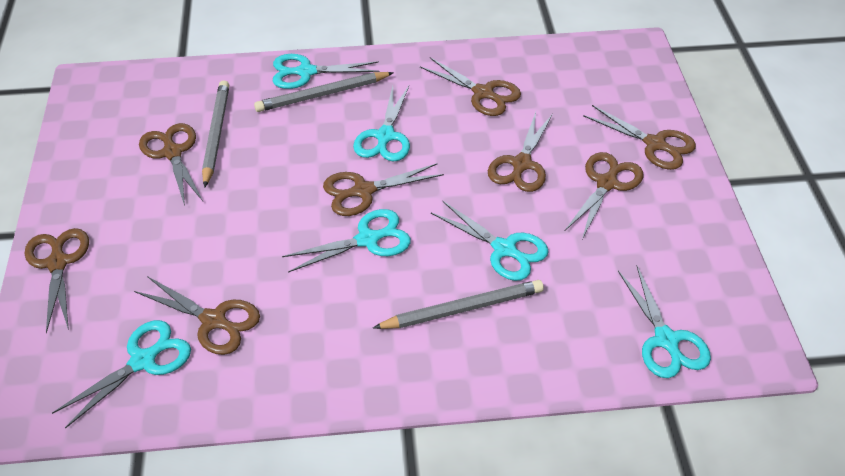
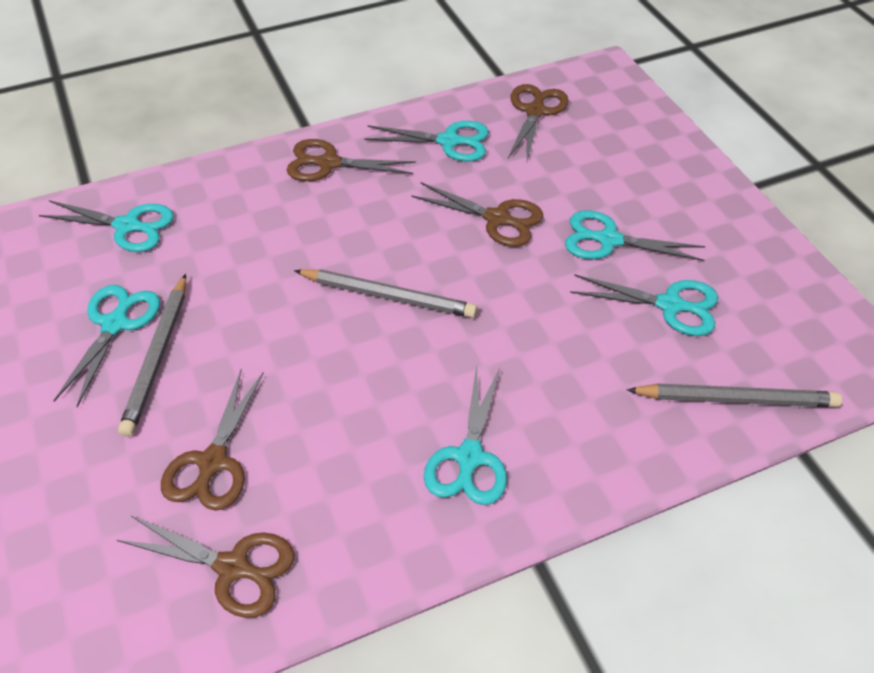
brown scissors: 8 -> 5

